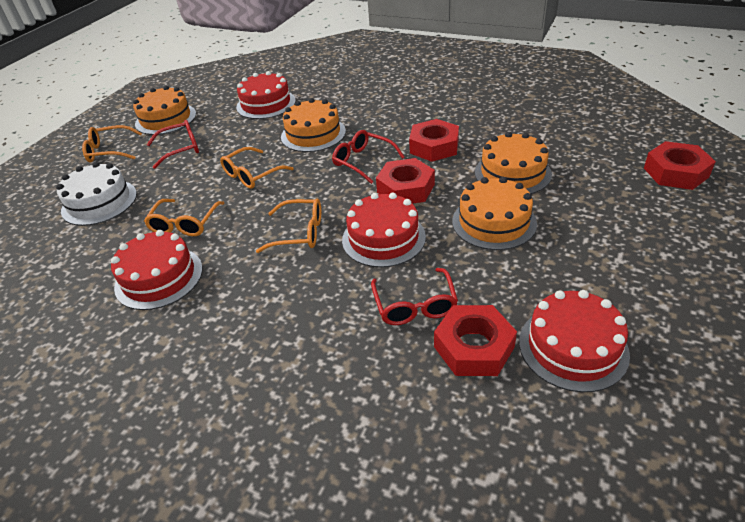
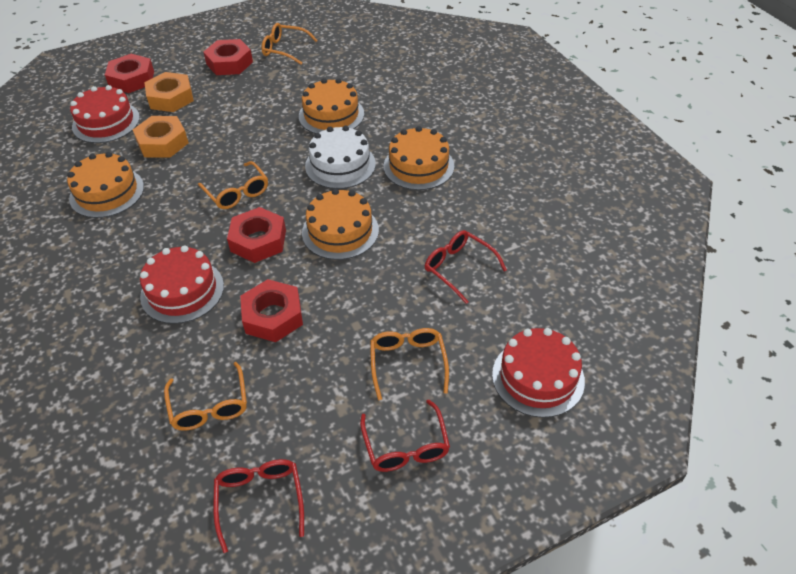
orange nut: 0 -> 2
red cake: 4 -> 3

